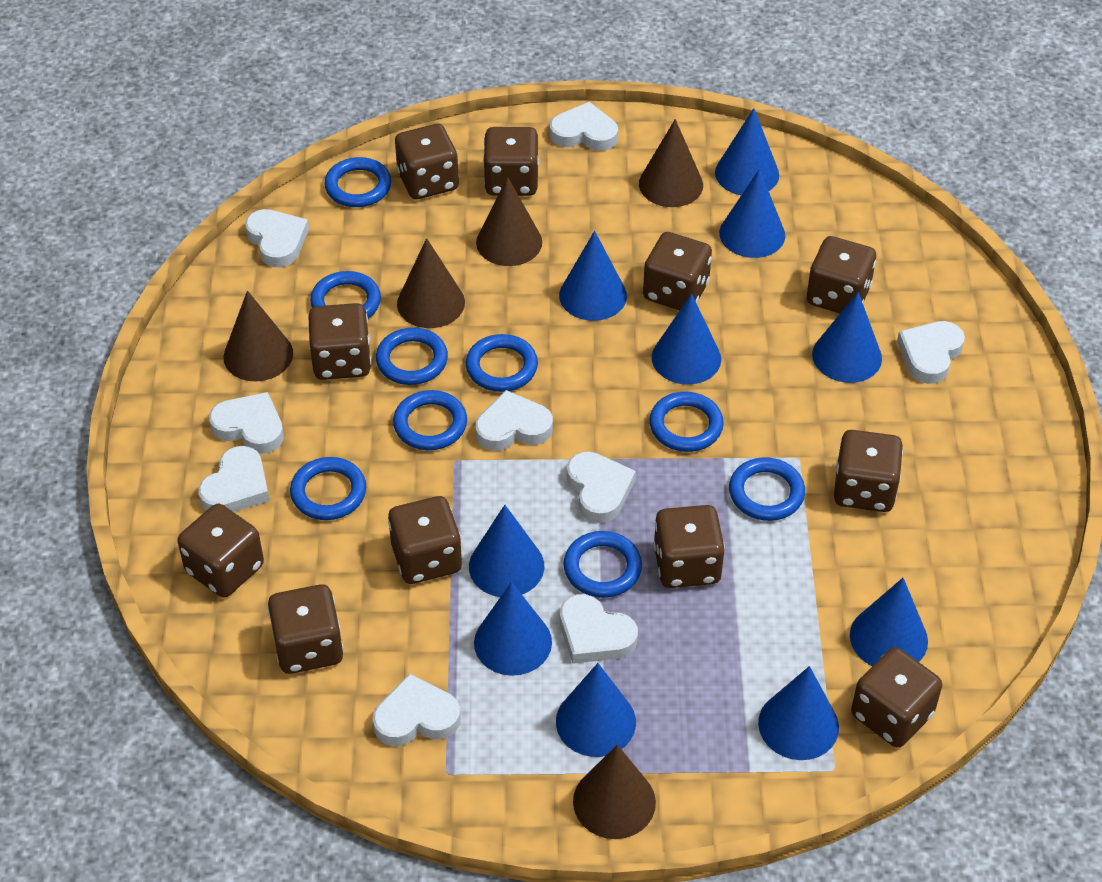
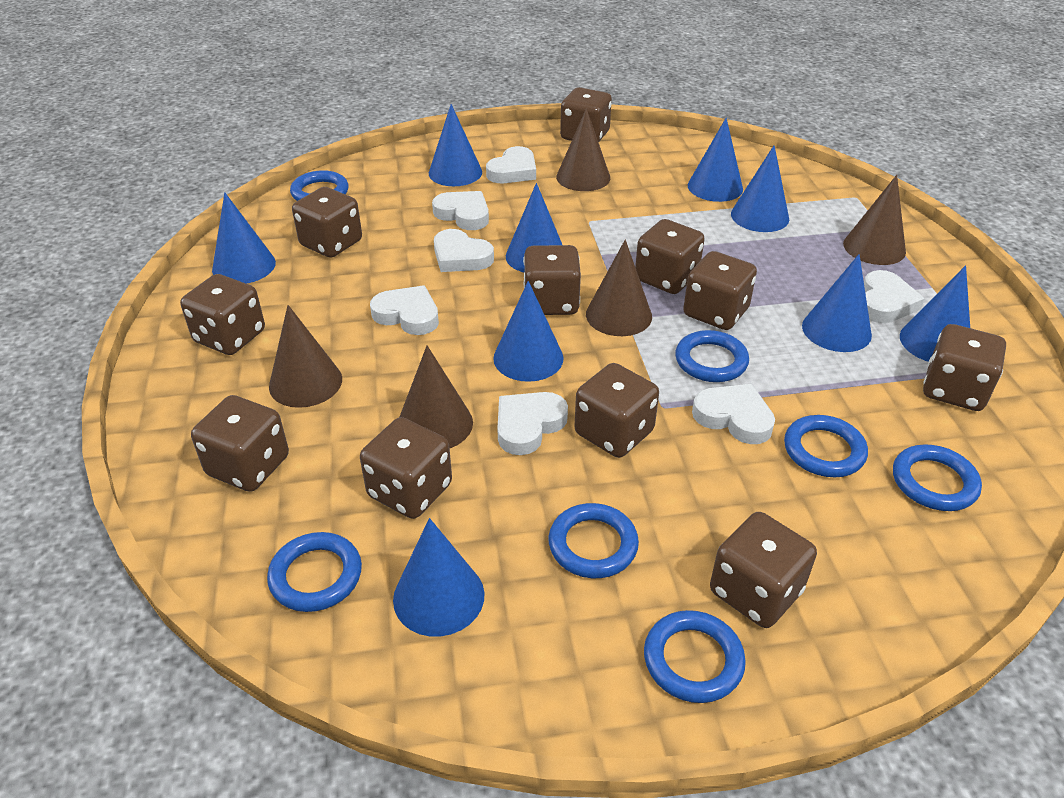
blue cone: 10 -> 9
blue ring: 9 -> 7
white heart: 9 -> 7

